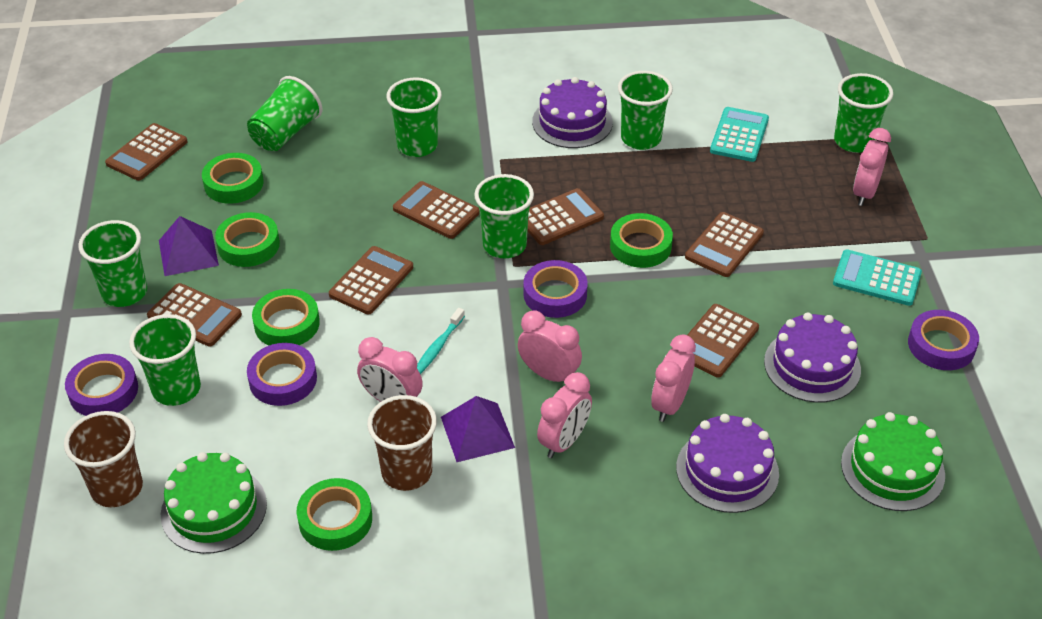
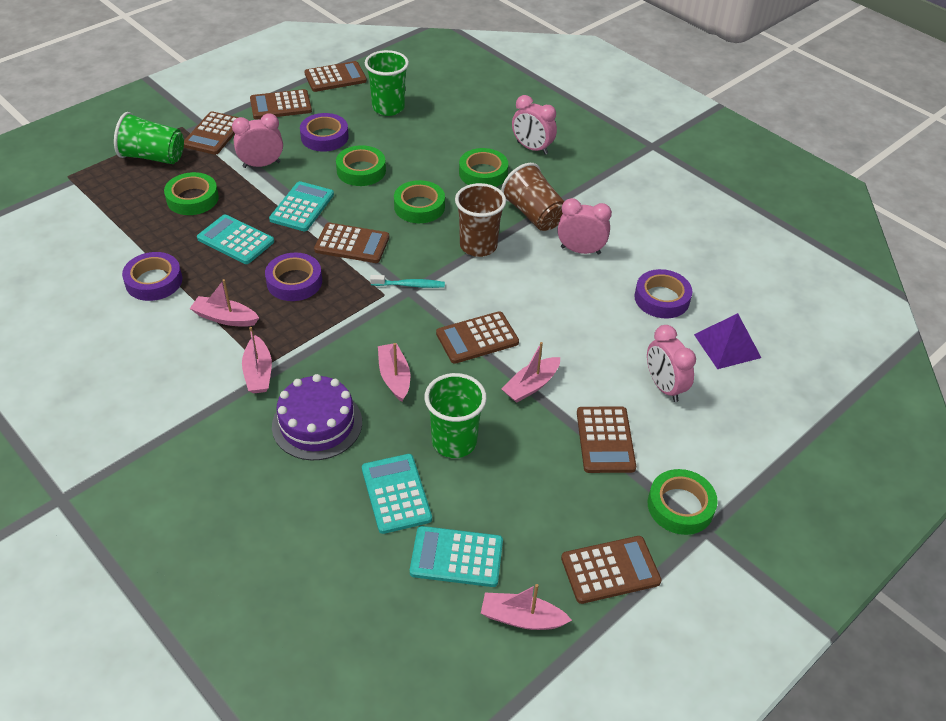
green cake: 2 -> 0
green cup: 7 -> 3
pink boat: 0 -> 5
pink clock: 5 -> 4
purple cake: 3 -> 1
purple pyramid: 2 -> 1
turquoise calculator: 2 -> 4

